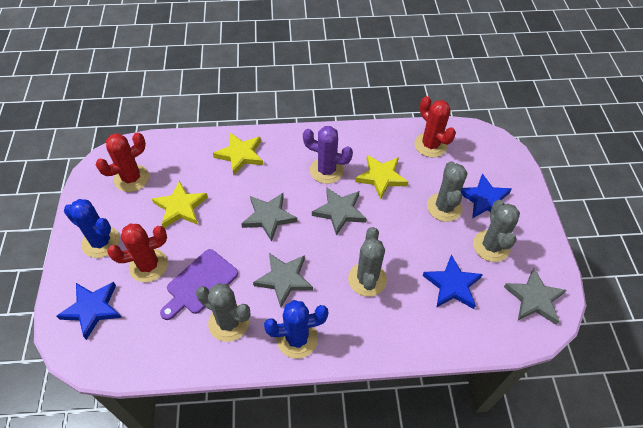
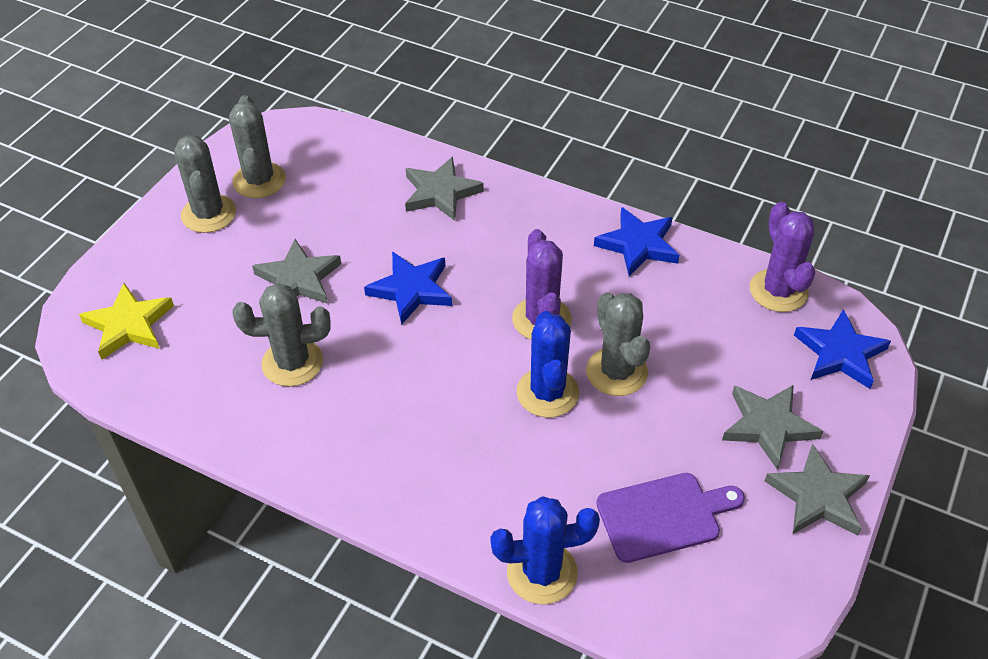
purple cactus: 1 -> 2
red cactus: 3 -> 0
yellow star: 3 -> 1

